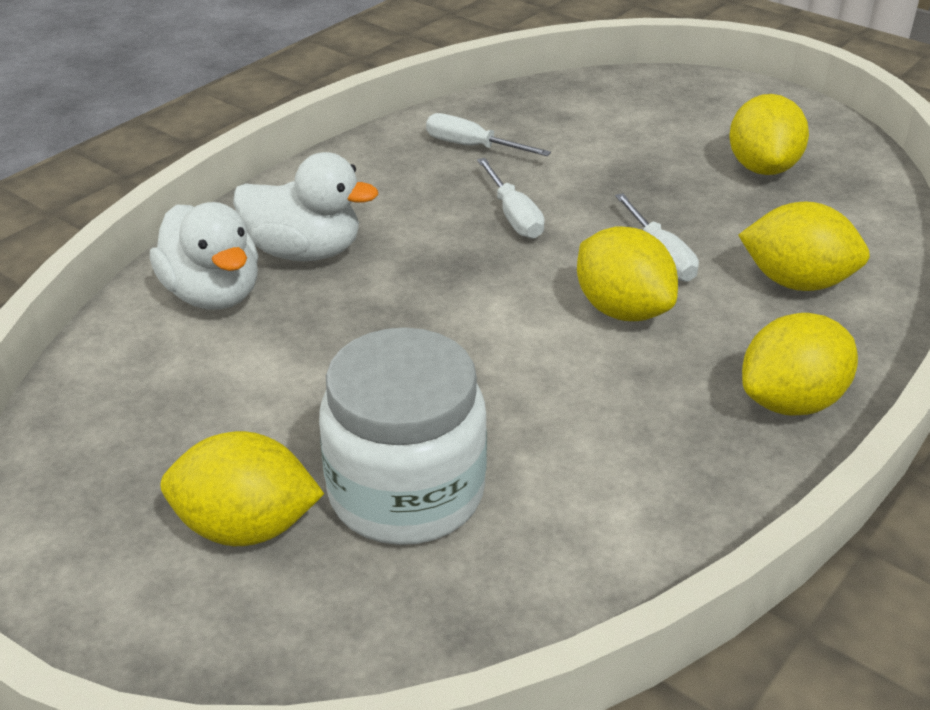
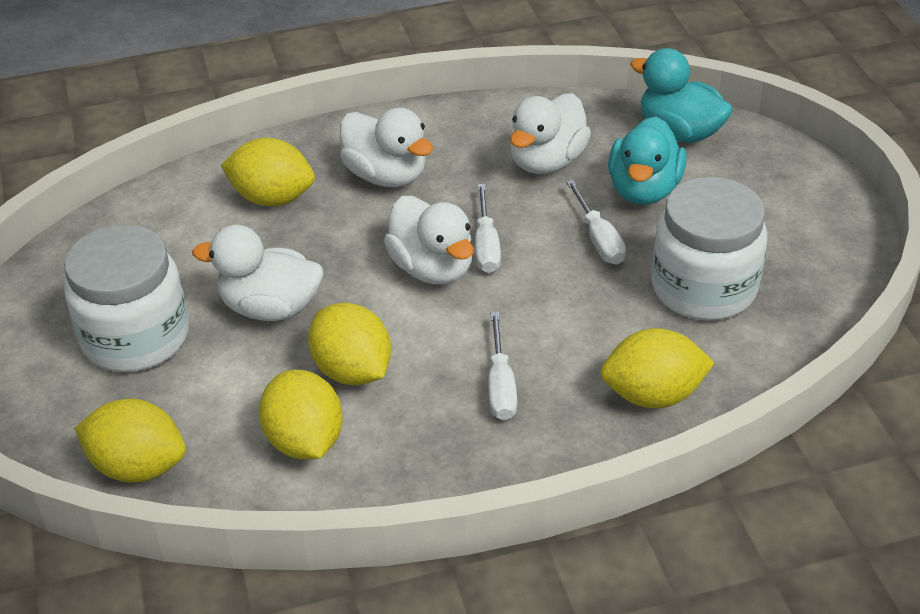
turquoise duck: 0 -> 2
white duck: 2 -> 4
white jar: 1 -> 2

